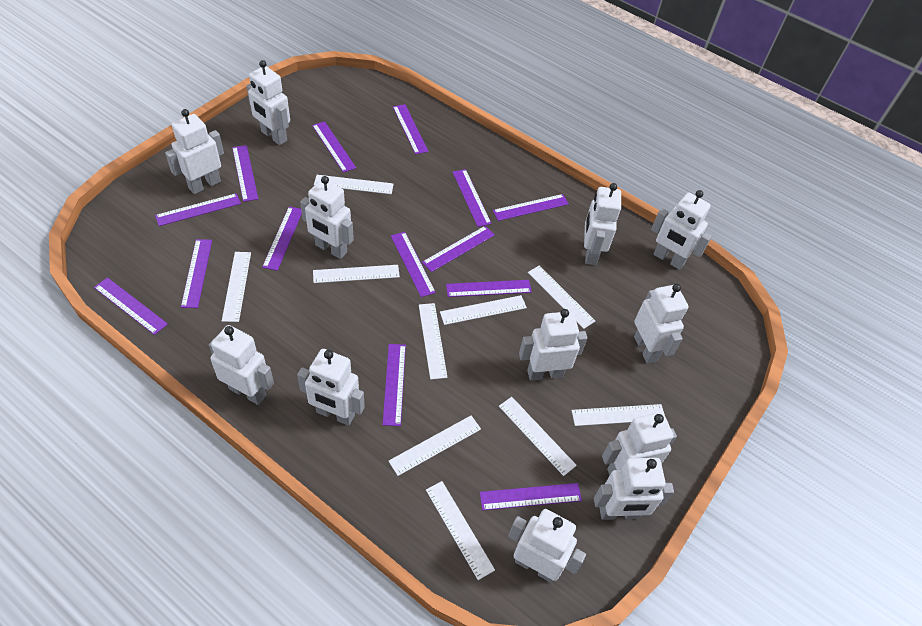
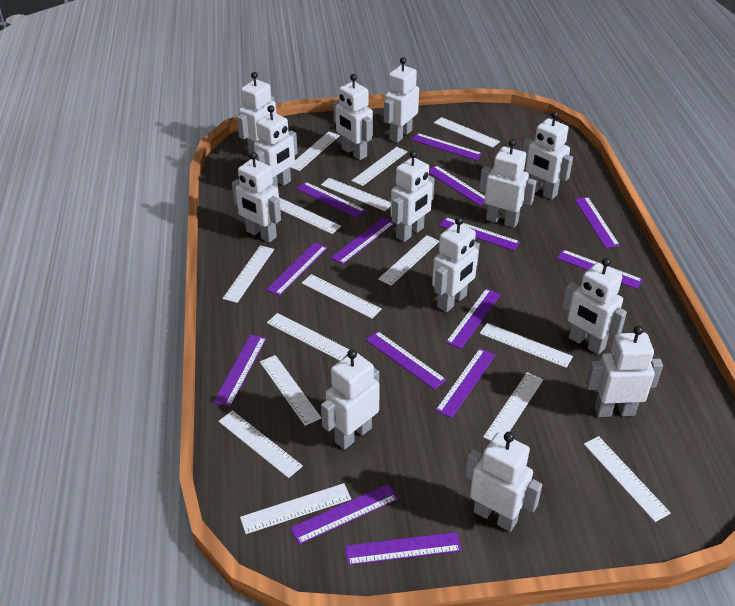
white robot: 12 -> 13
white ruler: 10 -> 15

